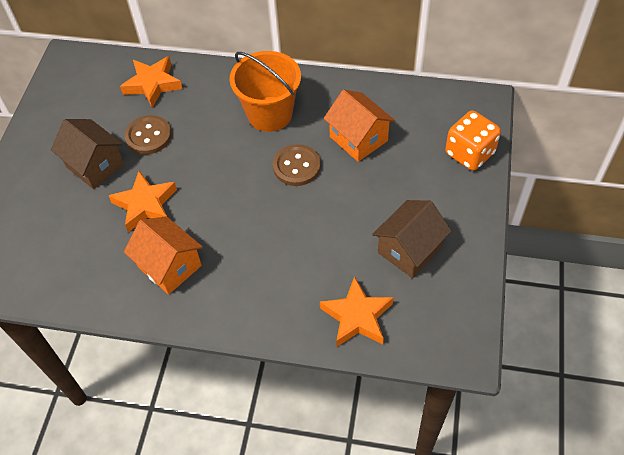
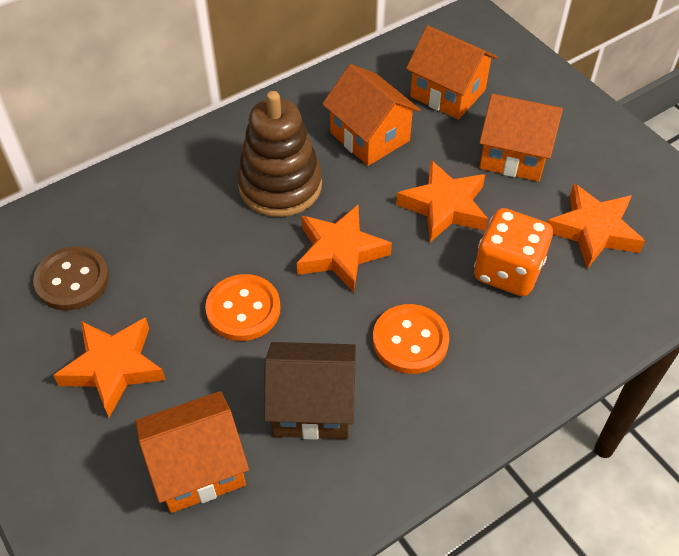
brown button: 2 -> 1
brown house: 2 -> 1
brown stacking toy: 0 -> 1
orange bucket: 1 -> 0
orange button: 0 -> 2
orange house: 2 -> 4
orange star: 3 -> 4

